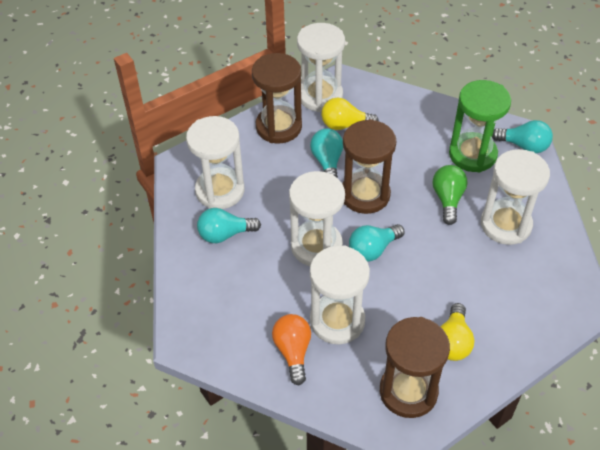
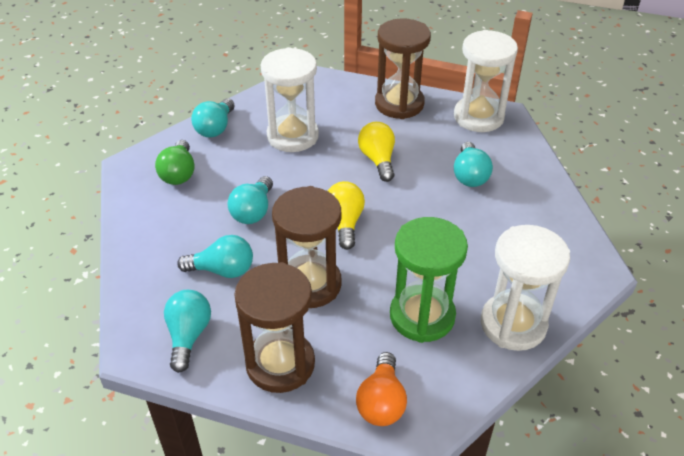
turquoise light bulb: 4 -> 5
white hourglass: 5 -> 3

